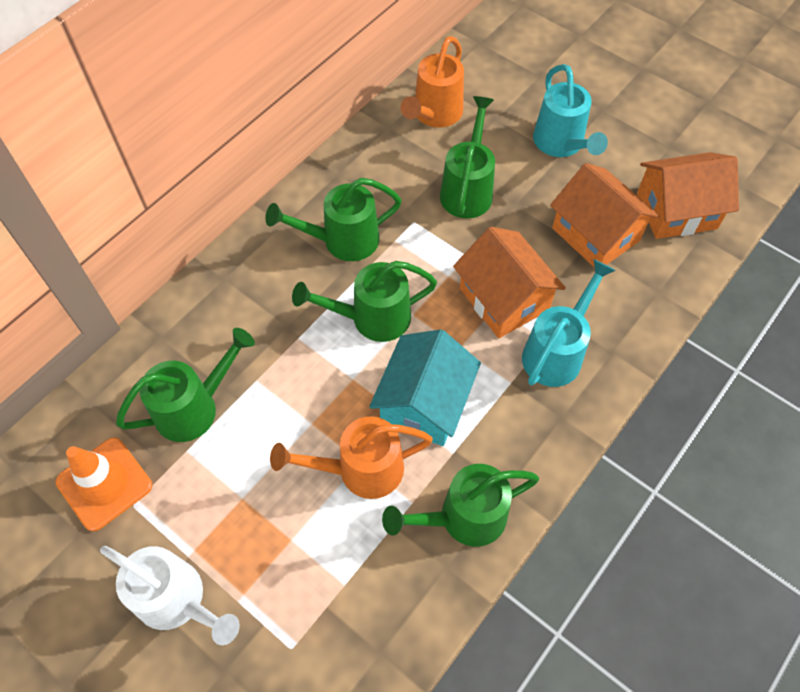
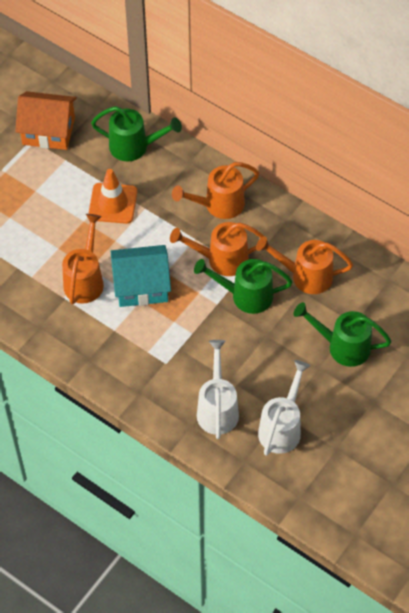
green watering can: 5 -> 3
orange house: 3 -> 1
orange watering can: 2 -> 4
turquoise watering can: 2 -> 0
white watering can: 1 -> 2

